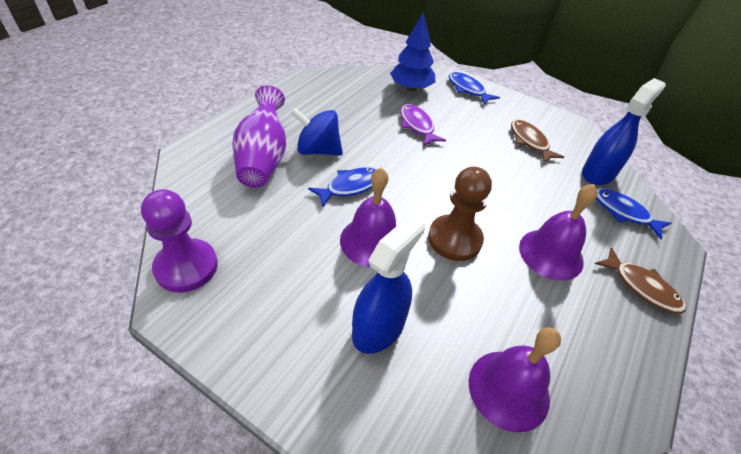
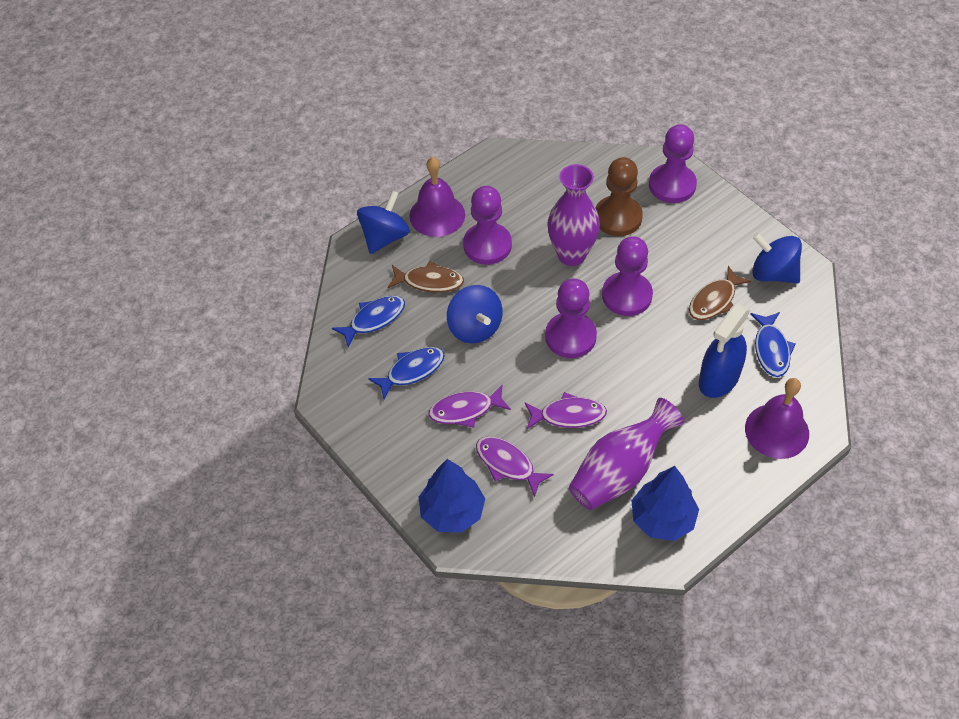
blue spinning top: 1 -> 3
blue spray bottle: 2 -> 1
blue tree: 1 -> 2
purple bell: 3 -> 2
purple fish: 1 -> 3
purple pawn: 1 -> 4
purple vase: 1 -> 2

